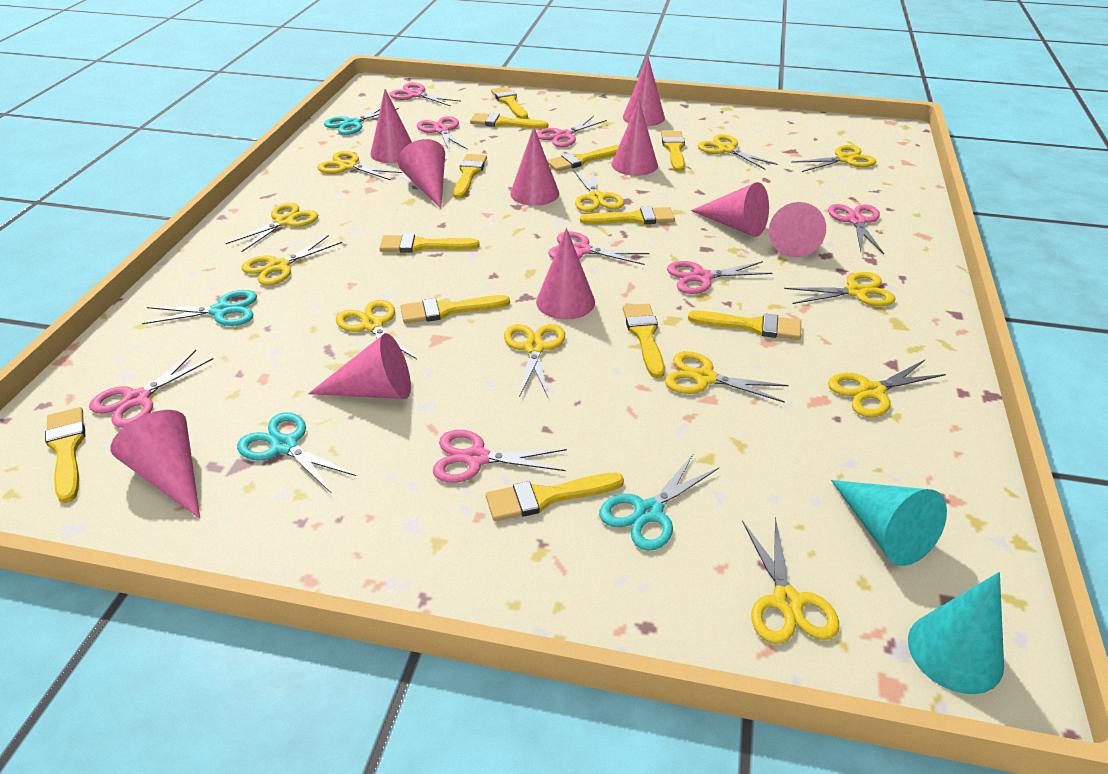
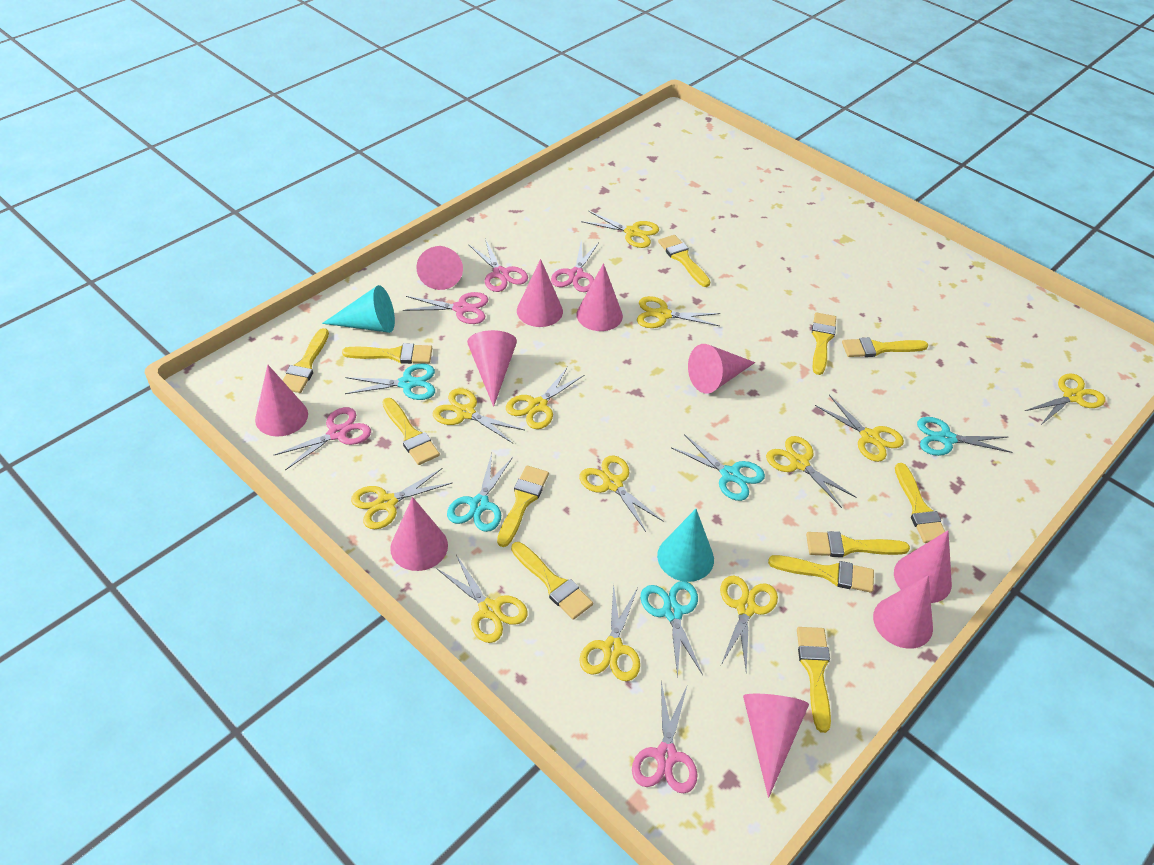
pink scissors: 8 -> 5
turquoise scissors: 4 -> 5

